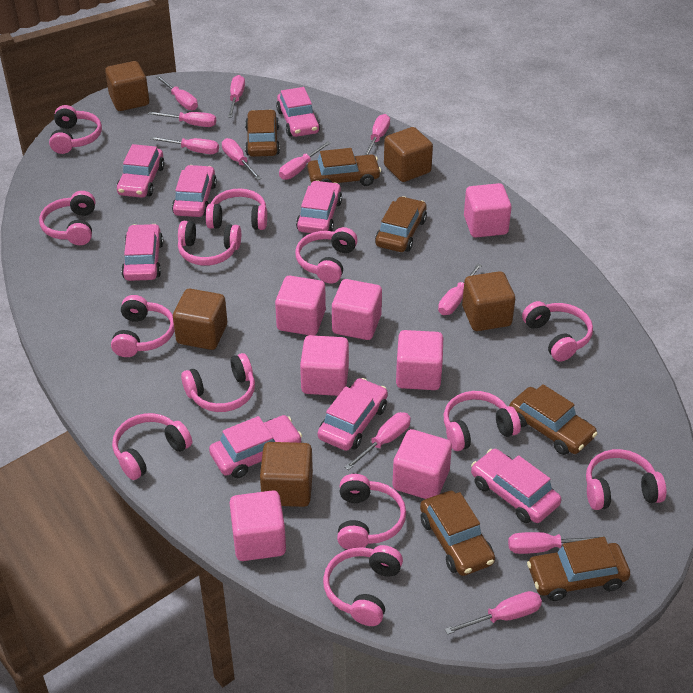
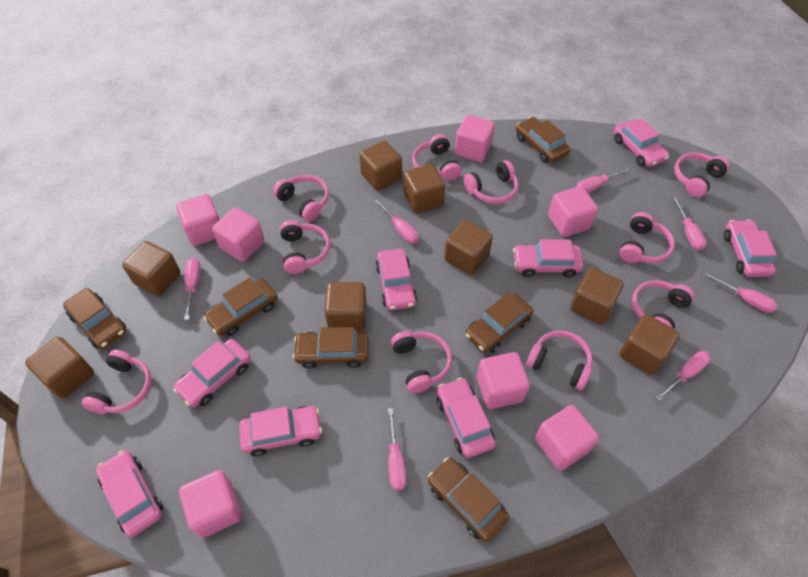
brown cube: 5 -> 8
pink headphones: 13 -> 10
pink screwdriver: 11 -> 7

